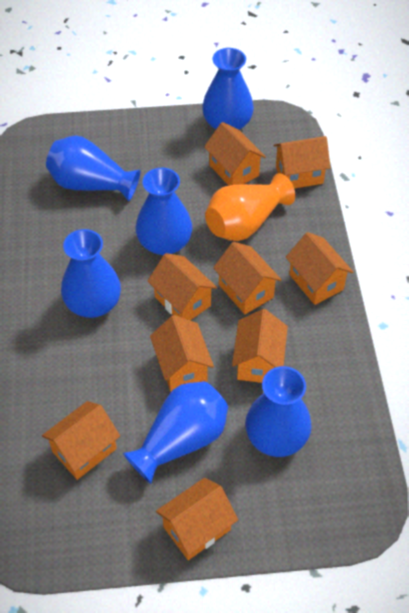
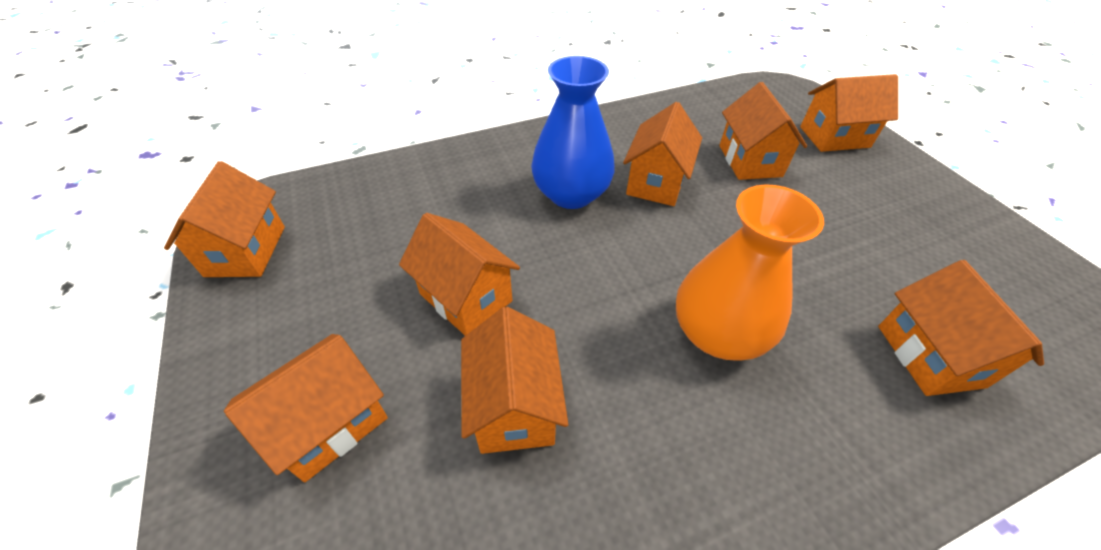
blue vase: 6 -> 1
orange house: 9 -> 8

